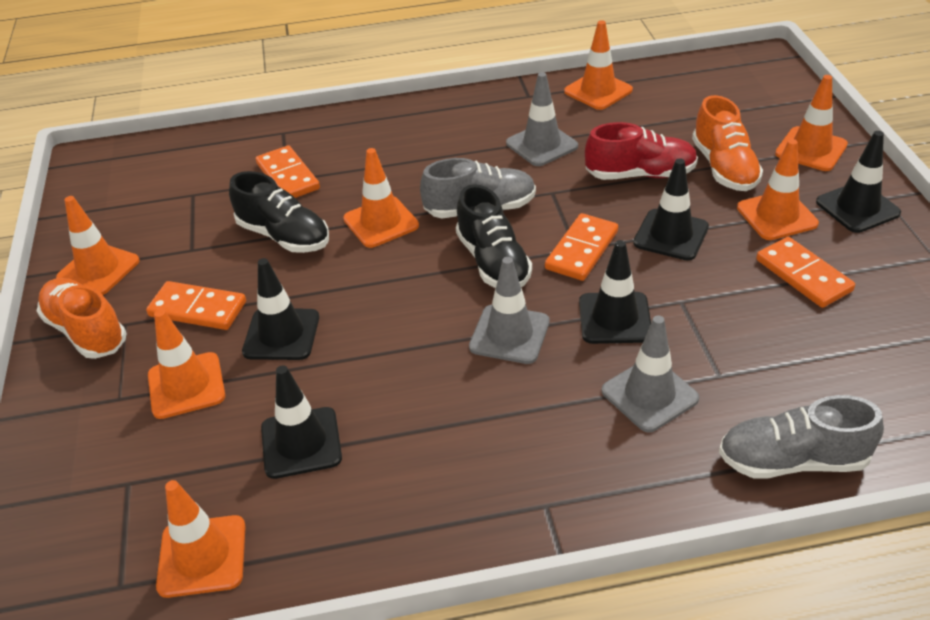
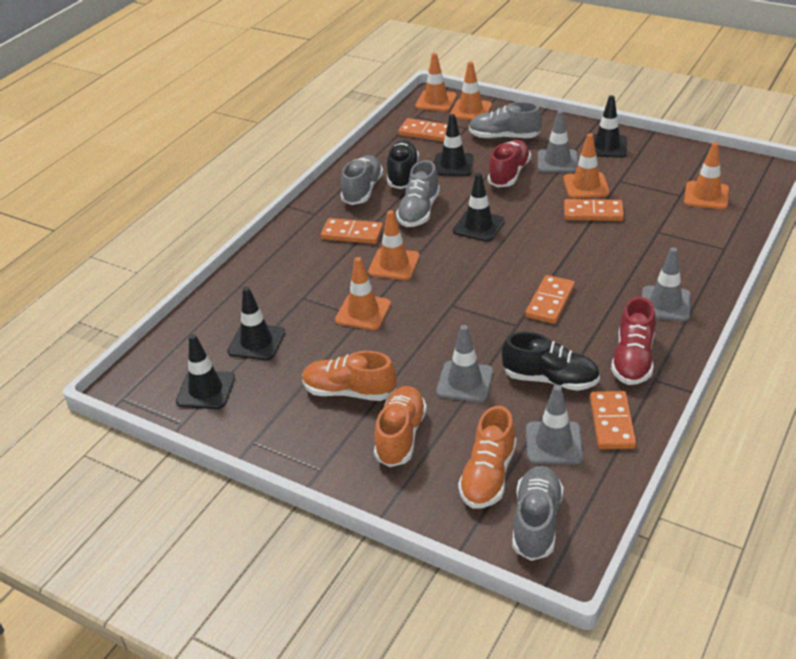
grey shoe: 2 -> 4
grey traffic cone: 3 -> 4
orange domino: 4 -> 5
orange shoe: 2 -> 3
orange traffic cone: 7 -> 6
red shoe: 1 -> 2

